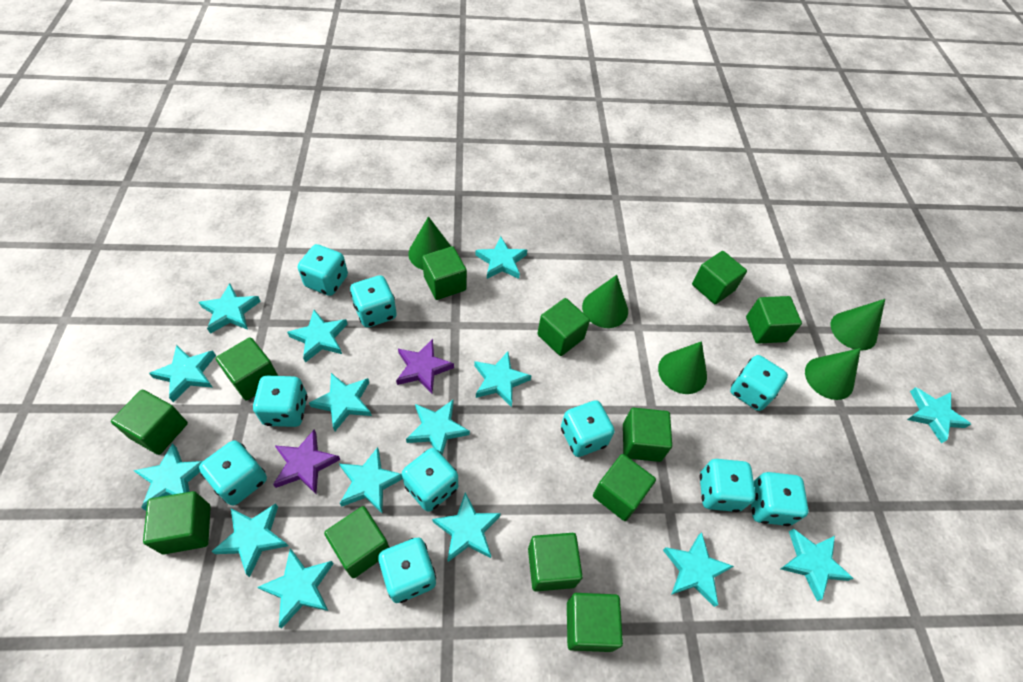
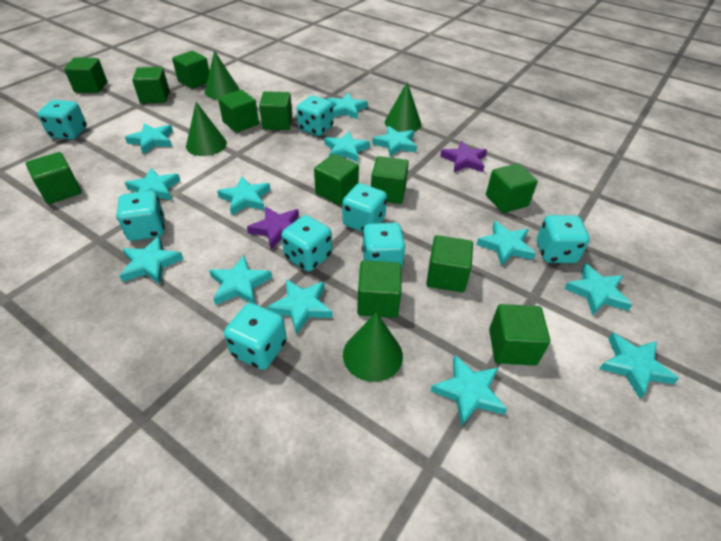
green cone: 5 -> 4
turquoise dice: 10 -> 8
turquoise star: 15 -> 13

